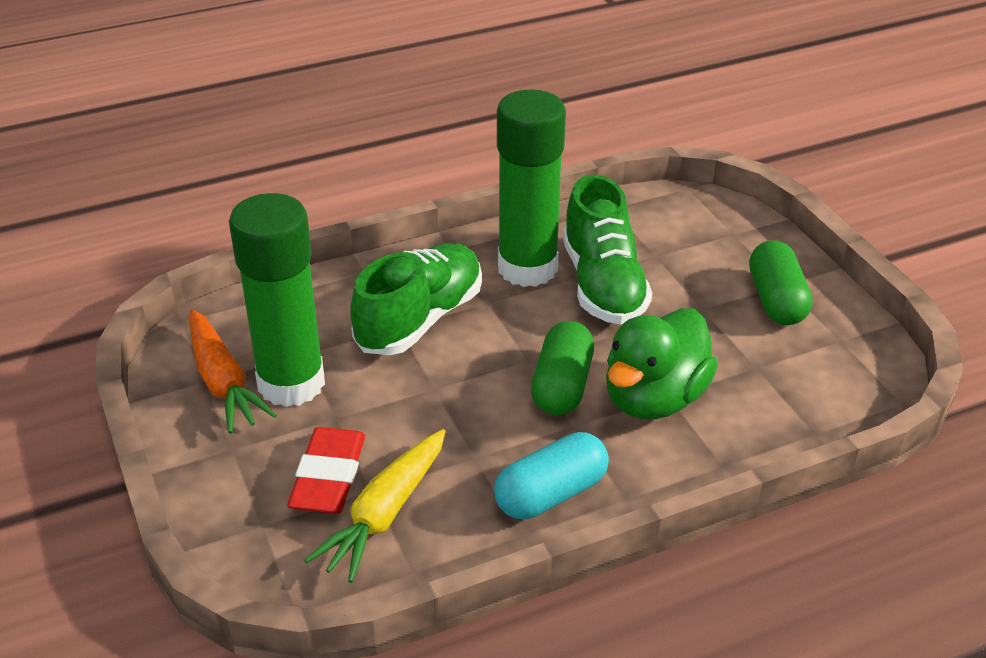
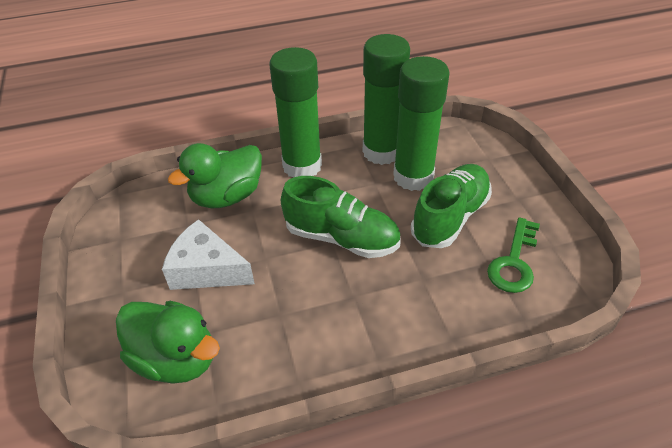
green capsule: 2 -> 0
green duck: 1 -> 2
green glue stick: 2 -> 3
green key: 0 -> 1
orange carrot: 1 -> 0
red eraser: 1 -> 0
turquoise capsule: 1 -> 0
white cheese: 0 -> 1
yellow carrot: 1 -> 0

